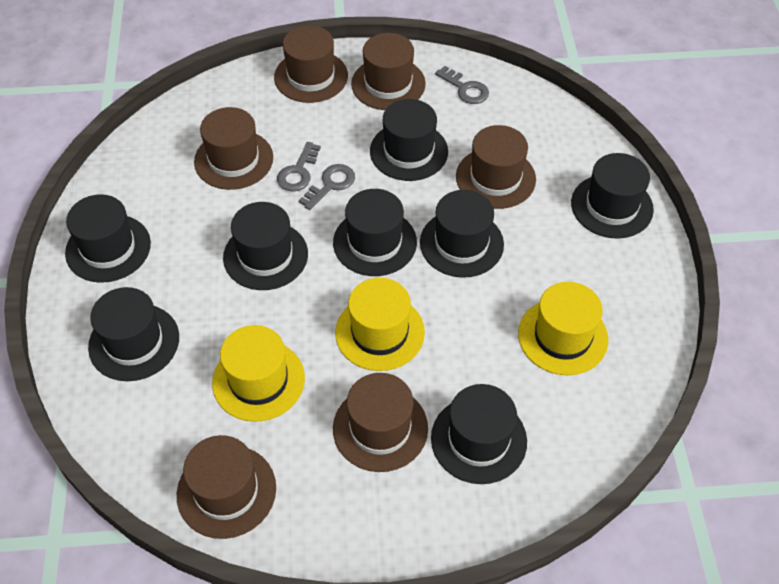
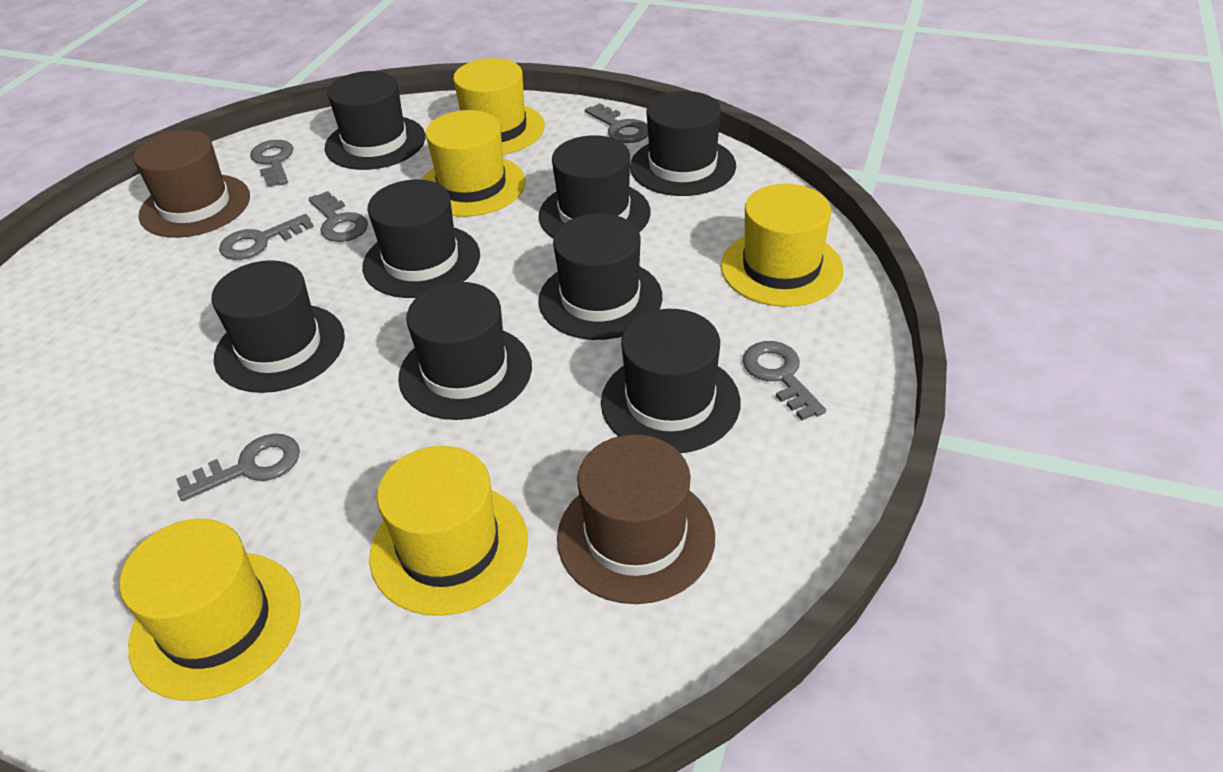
brown hat: 6 -> 2
grey key: 3 -> 6
yellow hat: 3 -> 5

